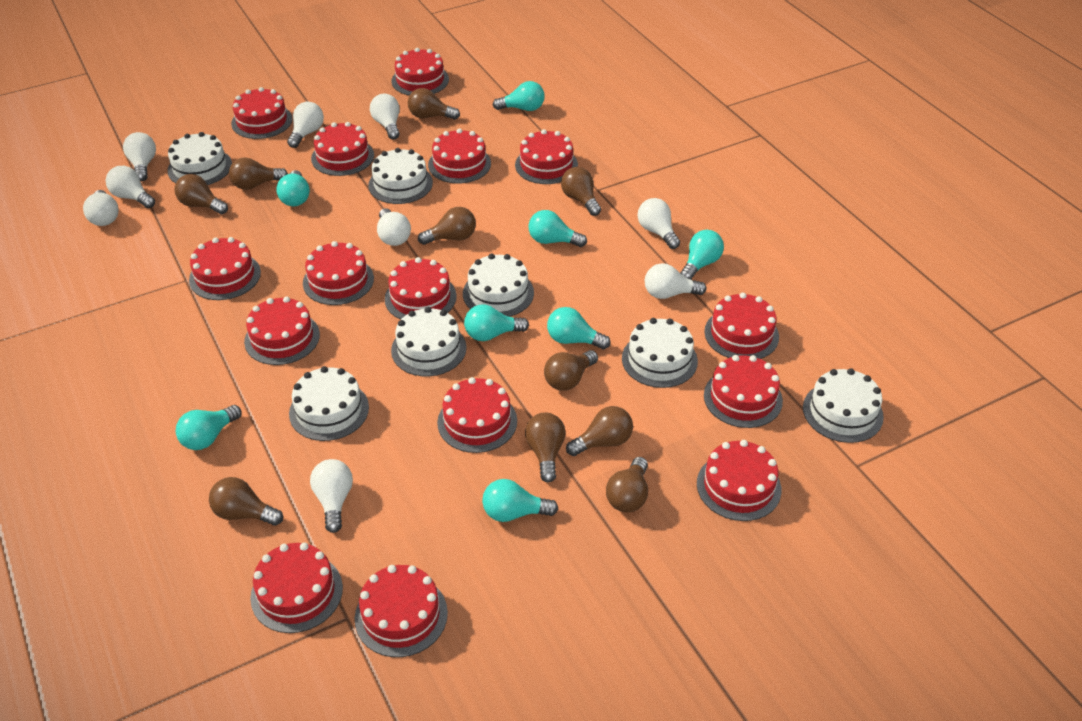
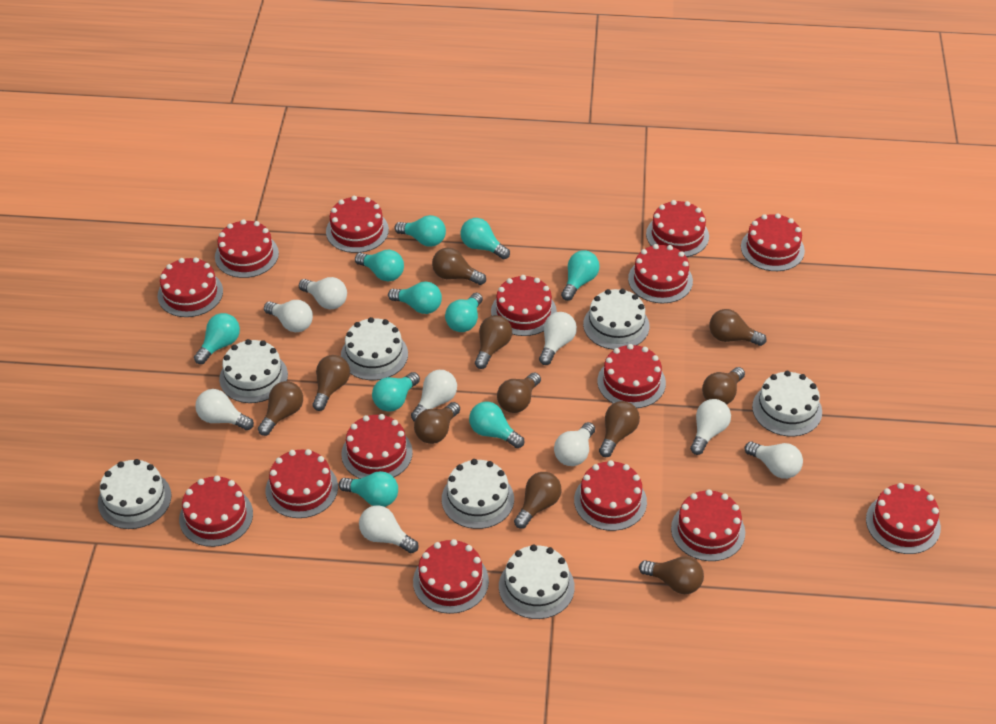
brown light bulb: 10 -> 11
turquoise light bulb: 8 -> 10

